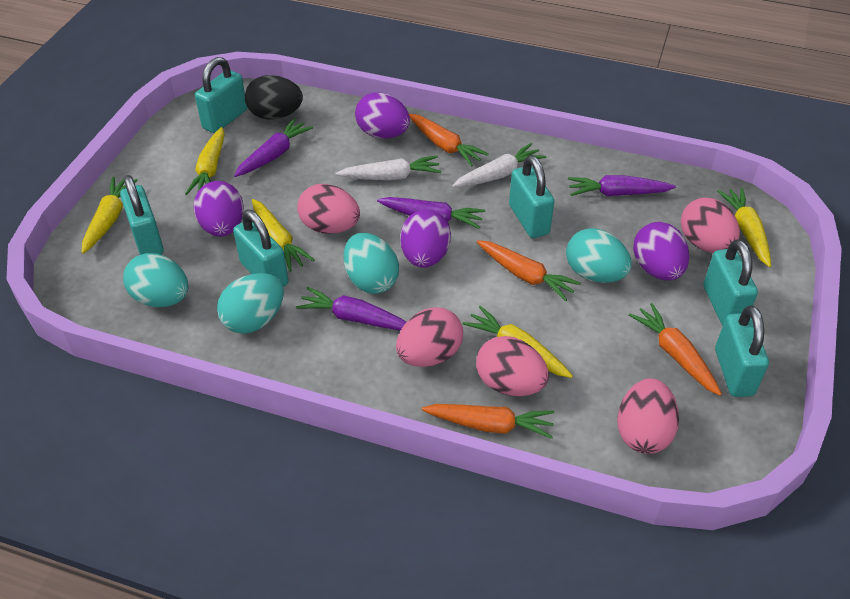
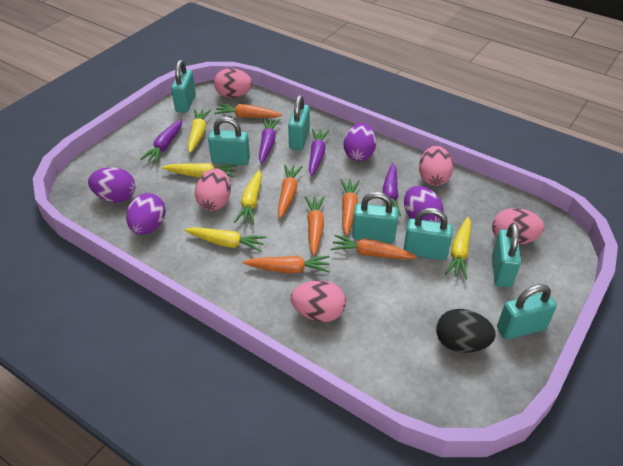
orange carrot: 4 -> 6
turquoise egg: 4 -> 0
turquoise padlock: 6 -> 7
white carrot: 2 -> 0

